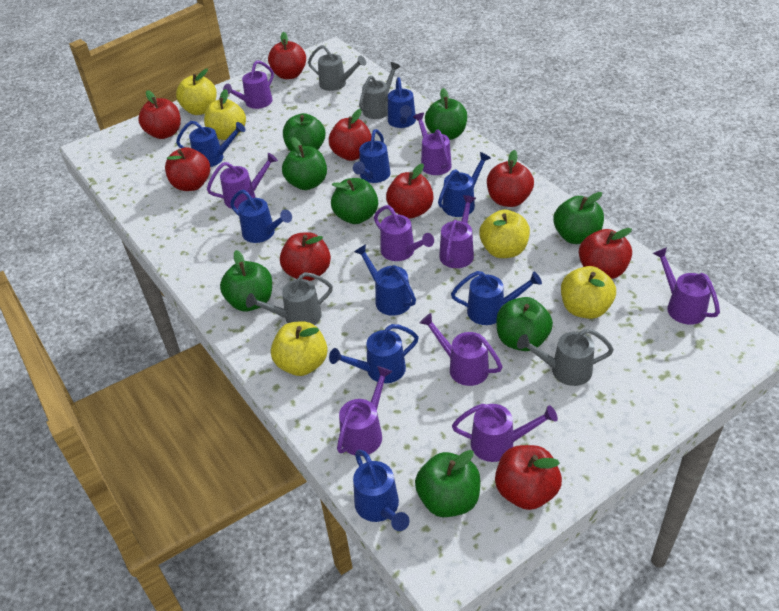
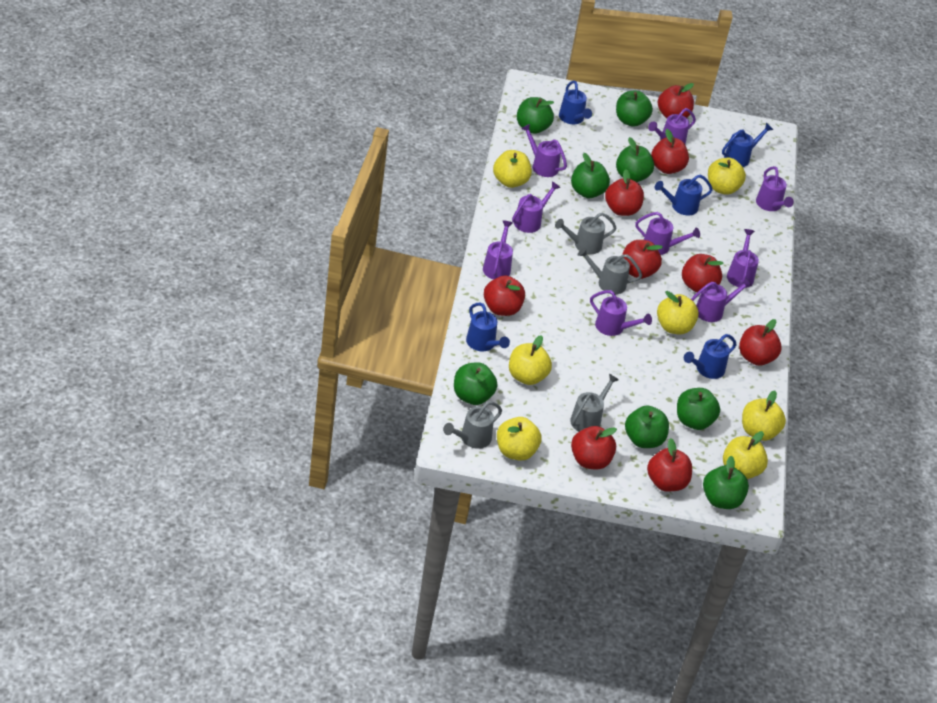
blue watering can: 9 -> 5
yellow apple: 5 -> 7

